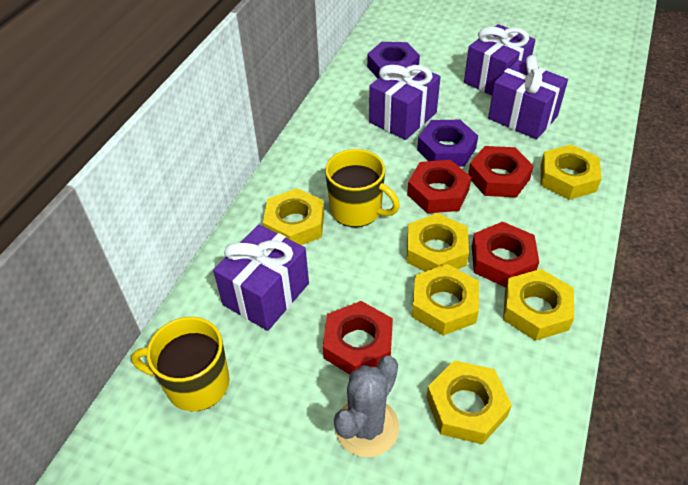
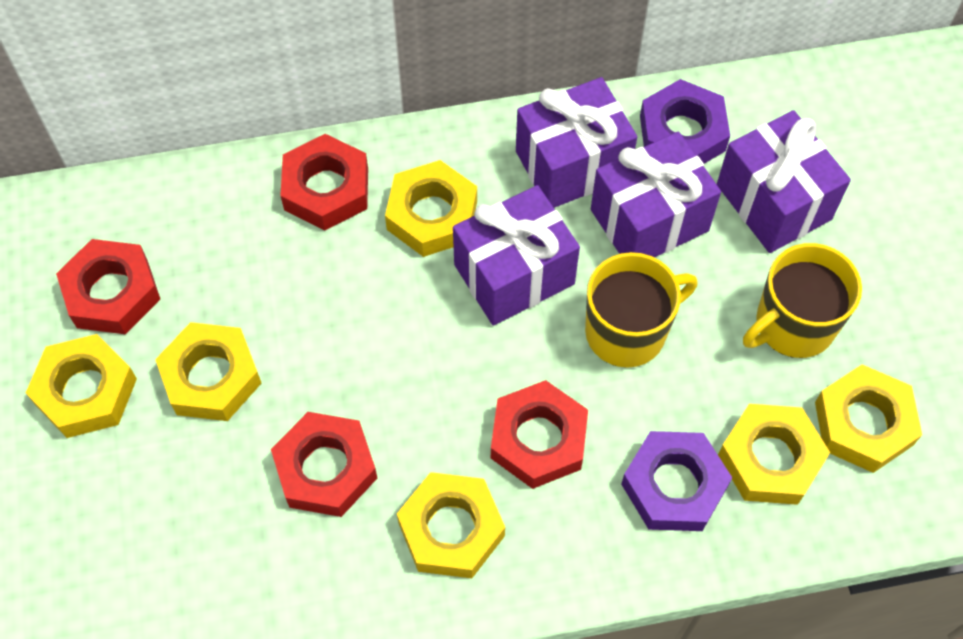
grey cactus: 1 -> 0

